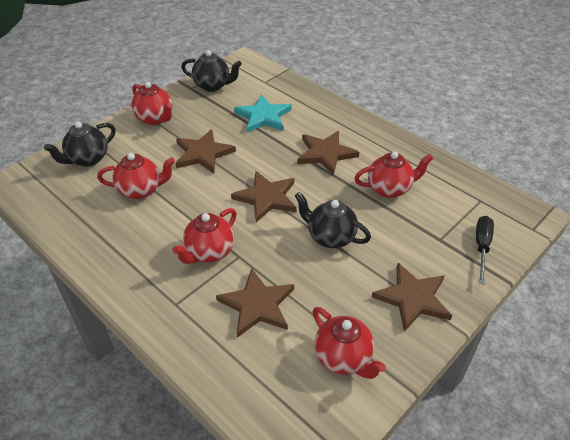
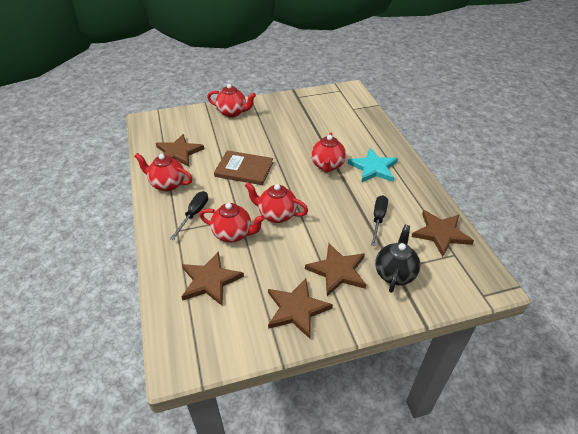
black screwdriver: 1 -> 2
black teapot: 3 -> 1
brown book: 0 -> 1

